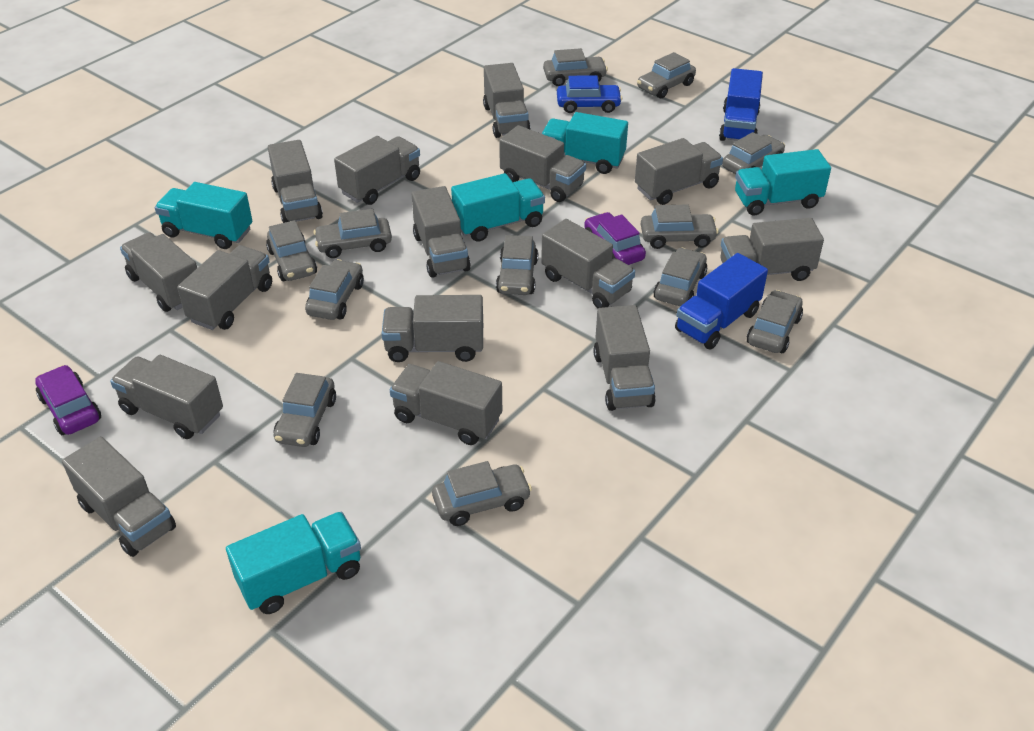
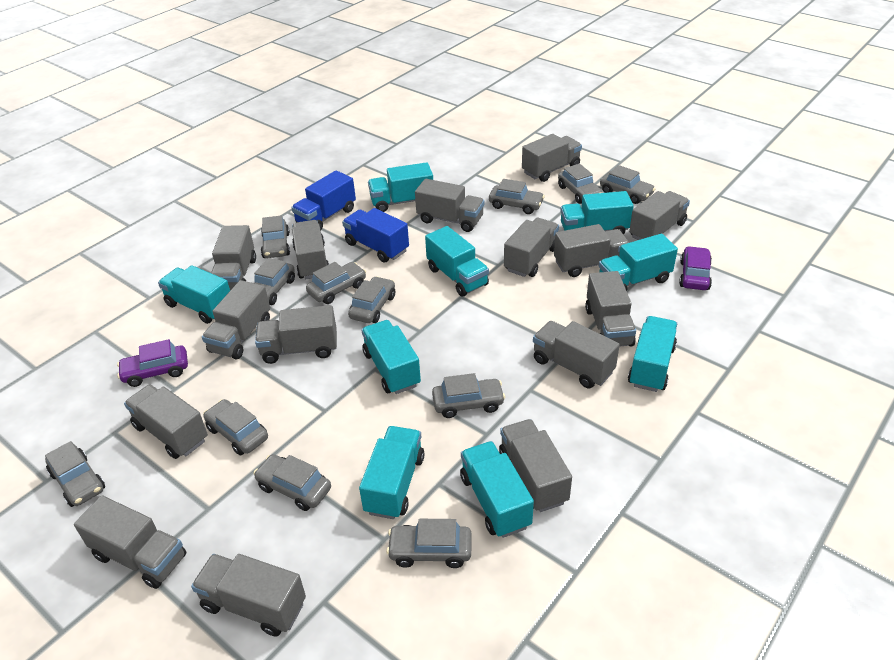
blue car: 1 -> 0
turquoise truck: 5 -> 9

